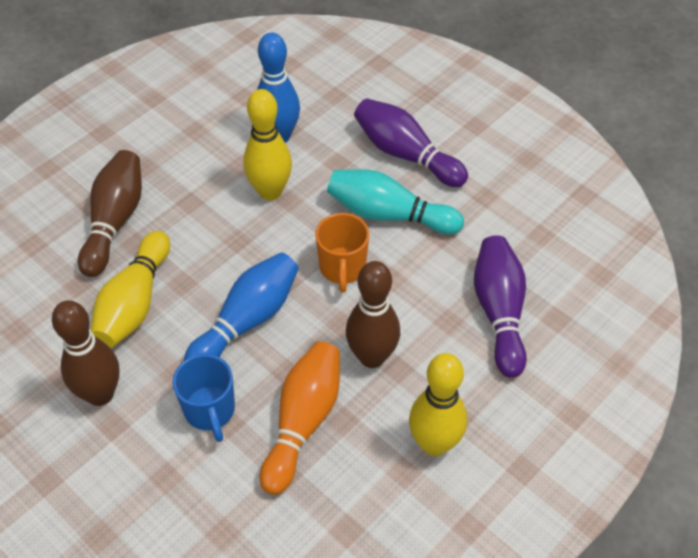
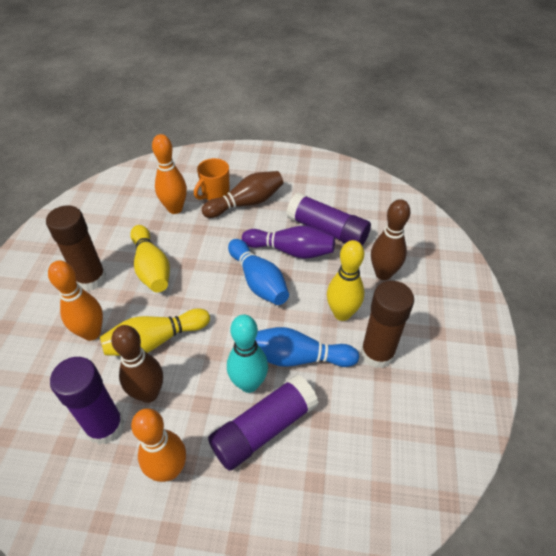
blue mug: 1 -> 0
brown glue stick: 0 -> 2
orange bowling pin: 1 -> 3
purple bowling pin: 2 -> 1
purple glue stick: 0 -> 3

